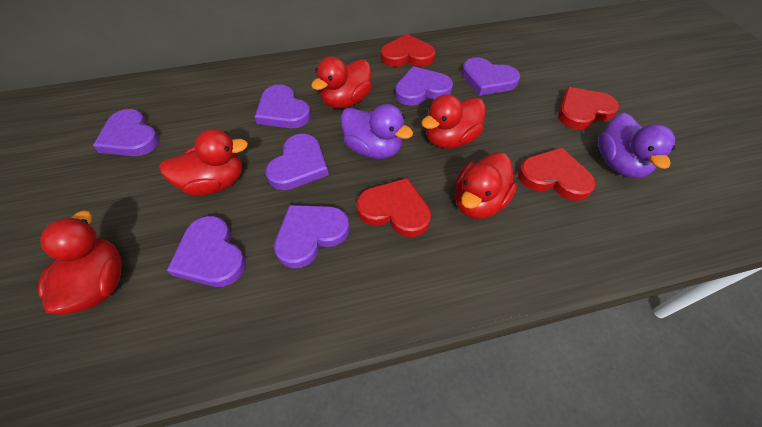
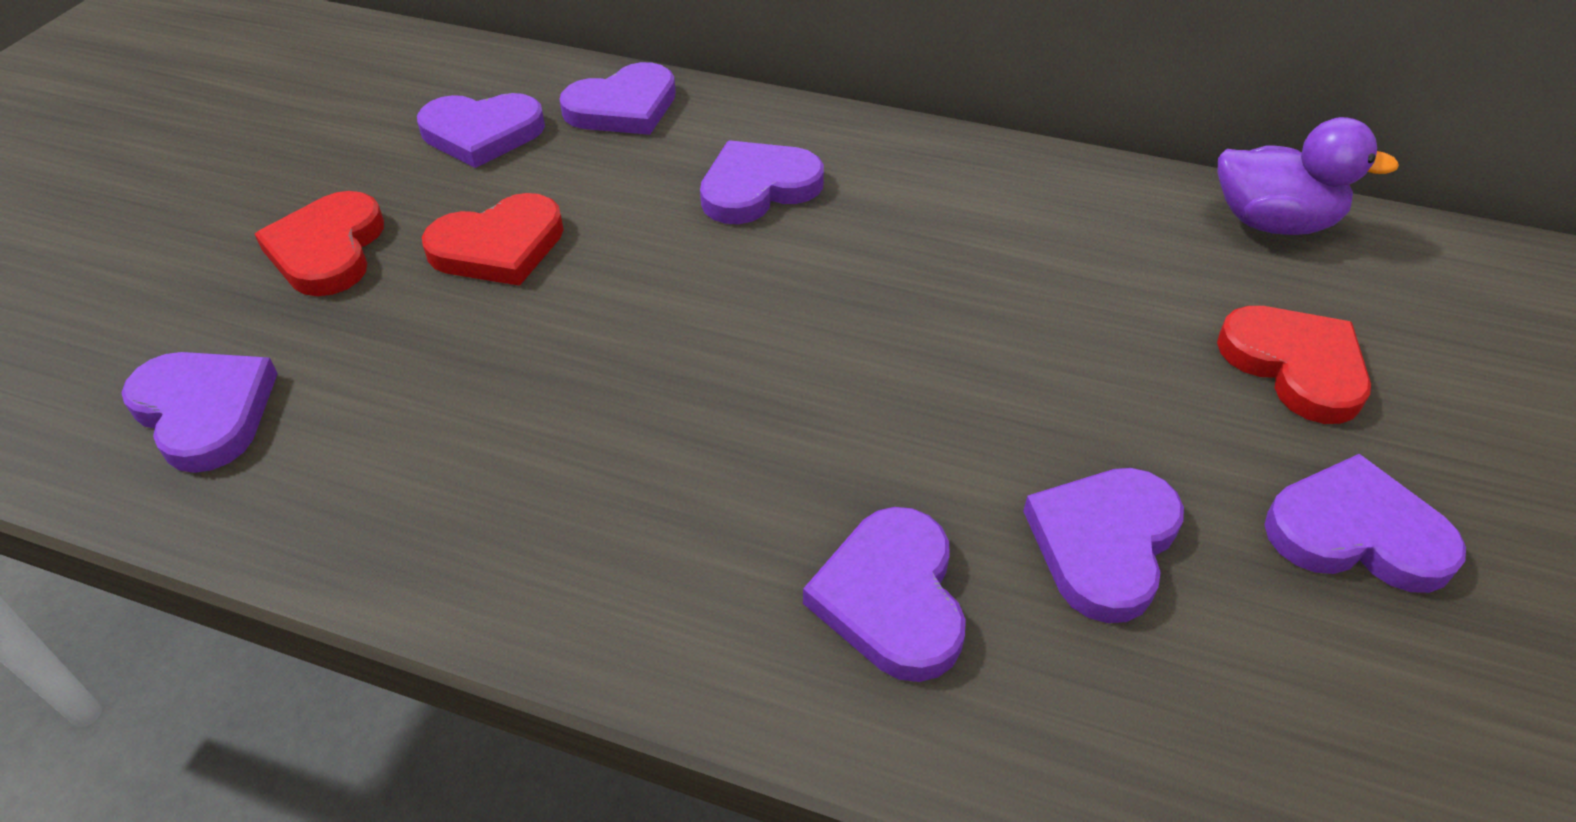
purple duck: 2 -> 1
red duck: 5 -> 0
red heart: 4 -> 3

